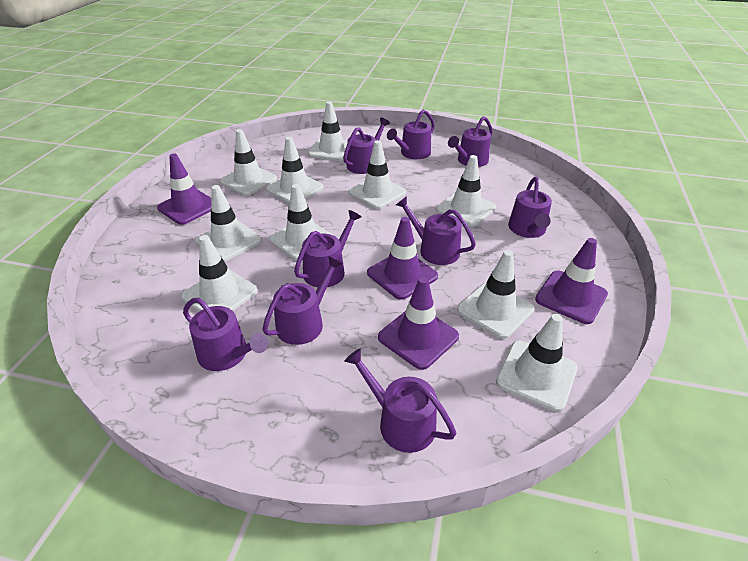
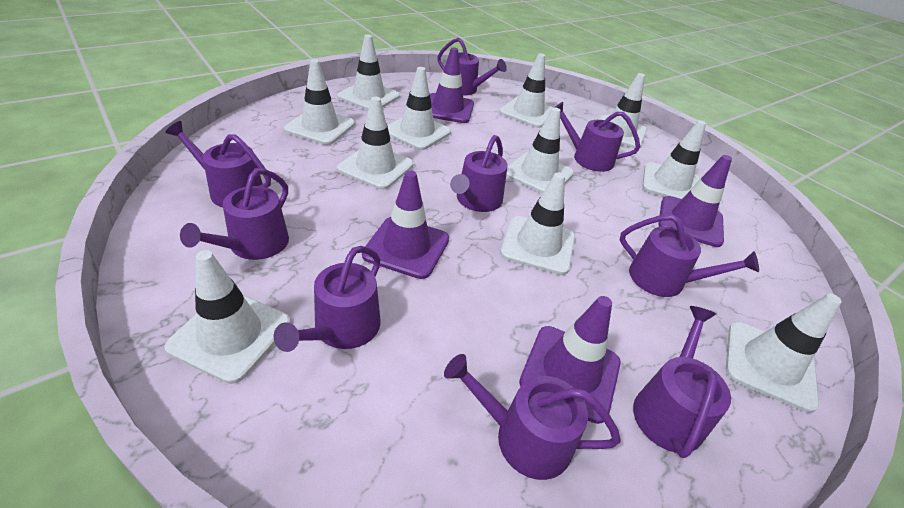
white traffic cone: 10 -> 11

